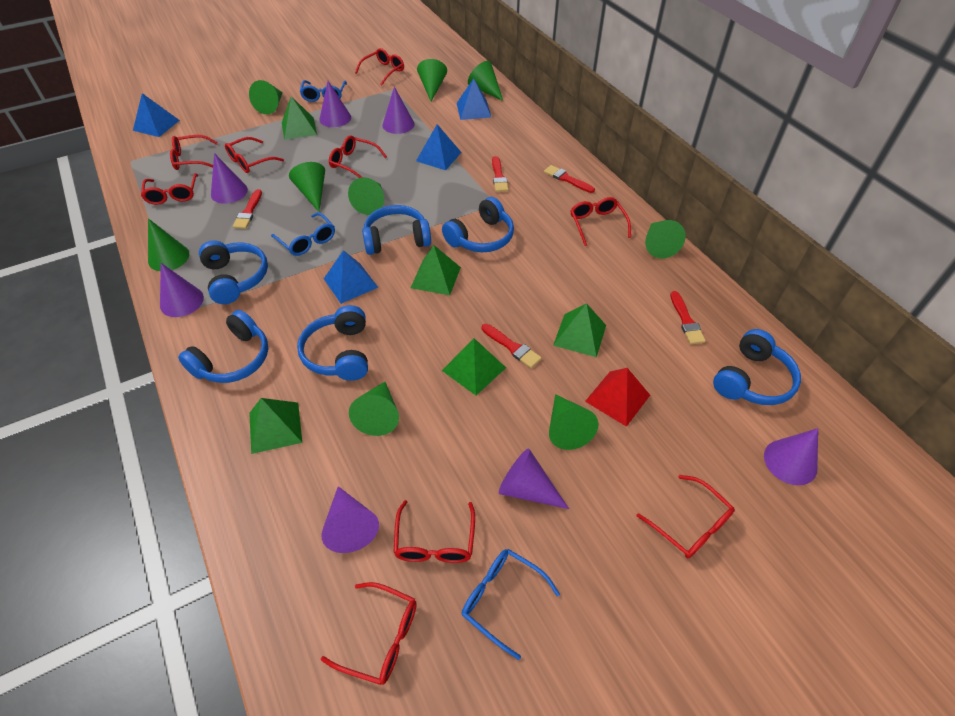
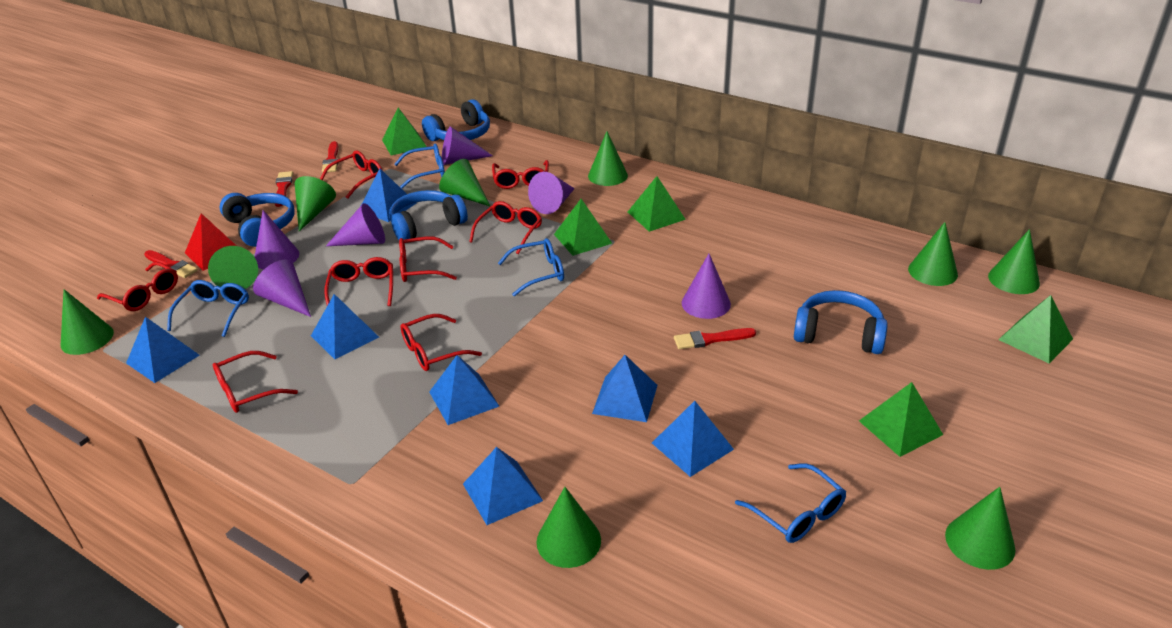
blue glasses: 3 -> 4
blue headphones: 6 -> 4
blue pyramid: 4 -> 7
purple cone: 7 -> 6
red brush: 5 -> 4
red glasses: 9 -> 8

